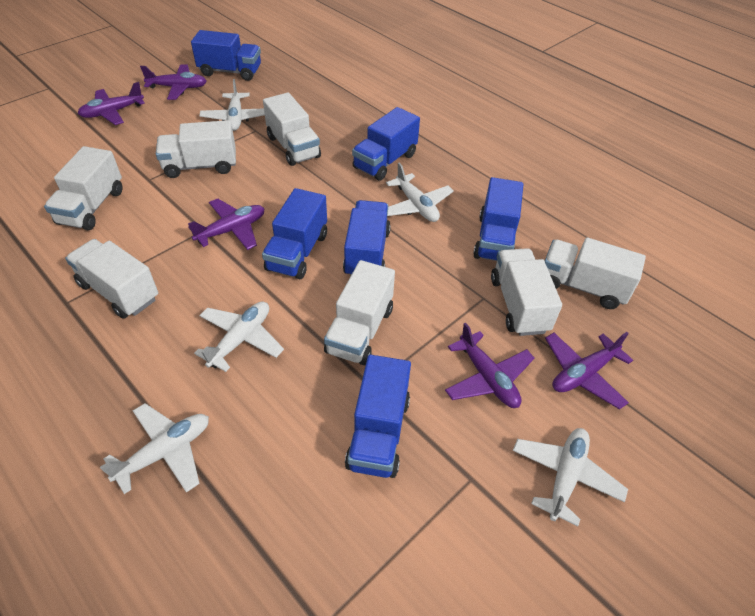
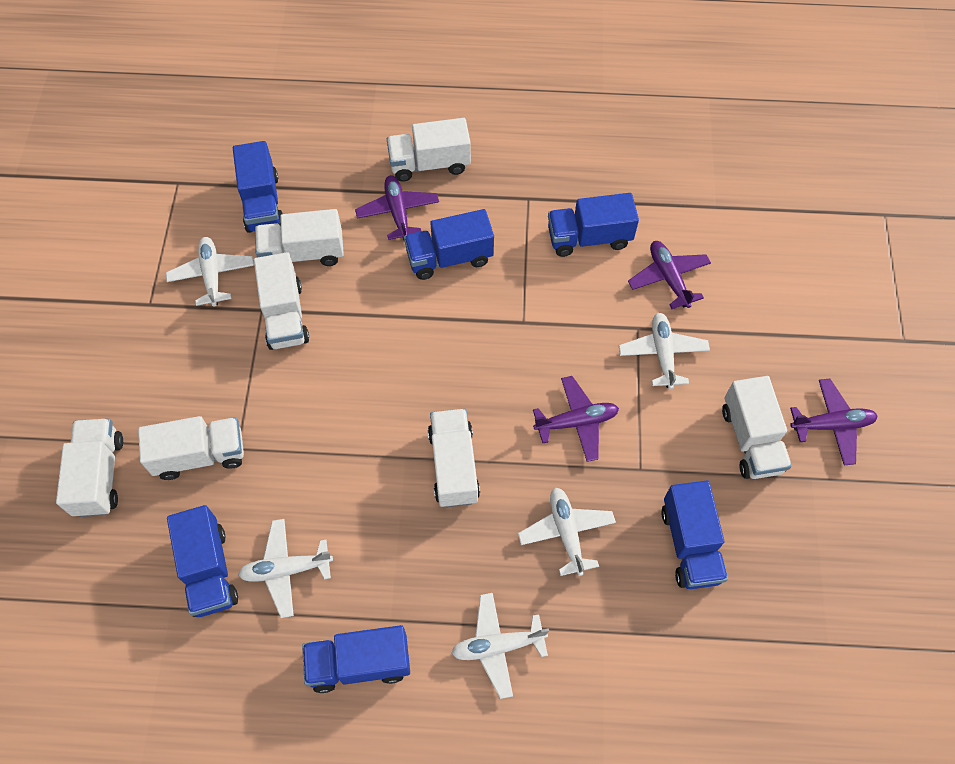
purple plane: 5 -> 4

